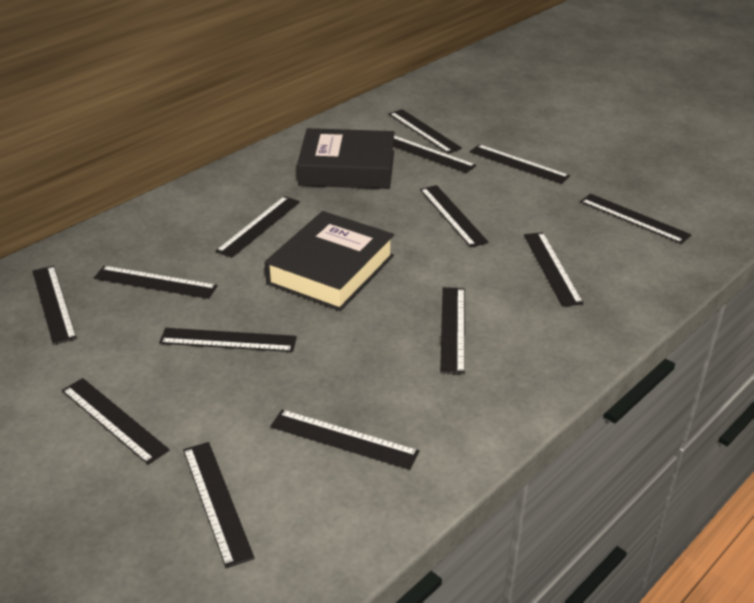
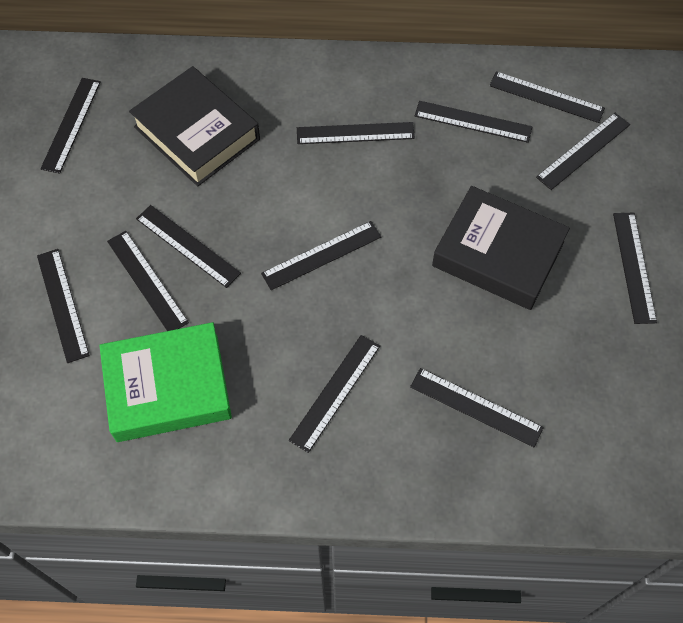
black ruler: 14 -> 12
green book: 0 -> 1

